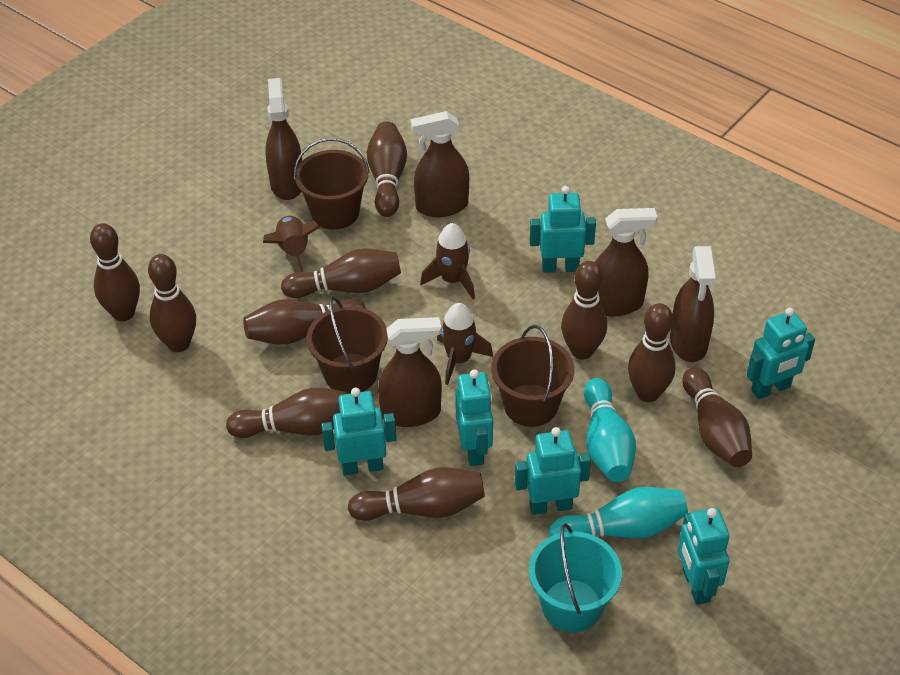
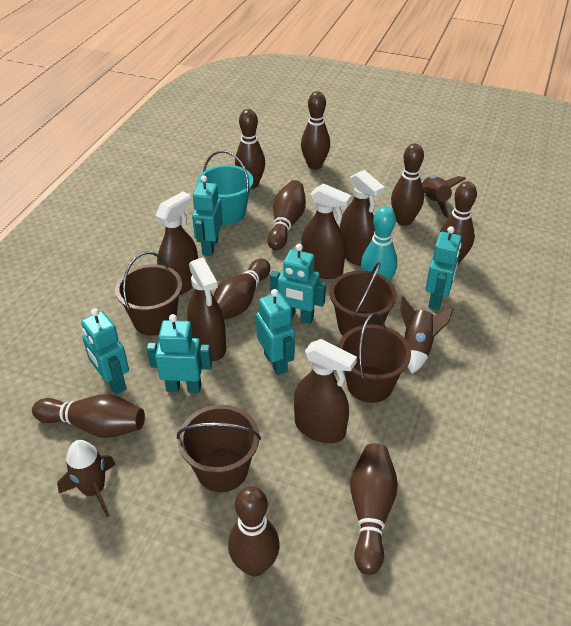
brown bowling pin: 10 -> 9
brown bucket: 3 -> 4
turquoise bowling pin: 2 -> 1

